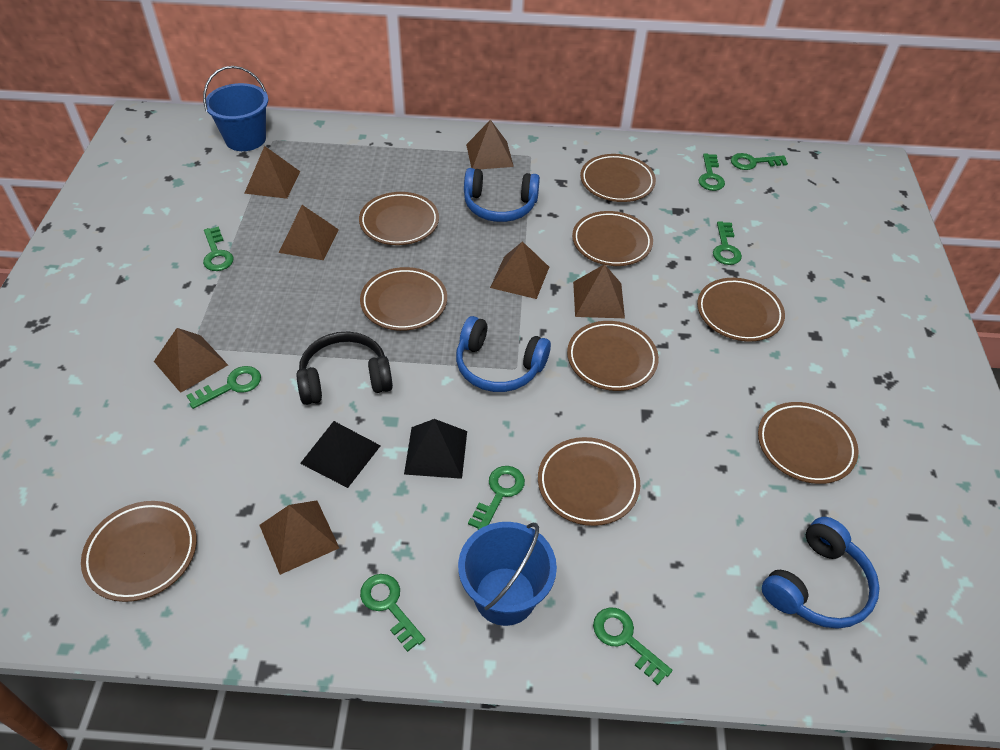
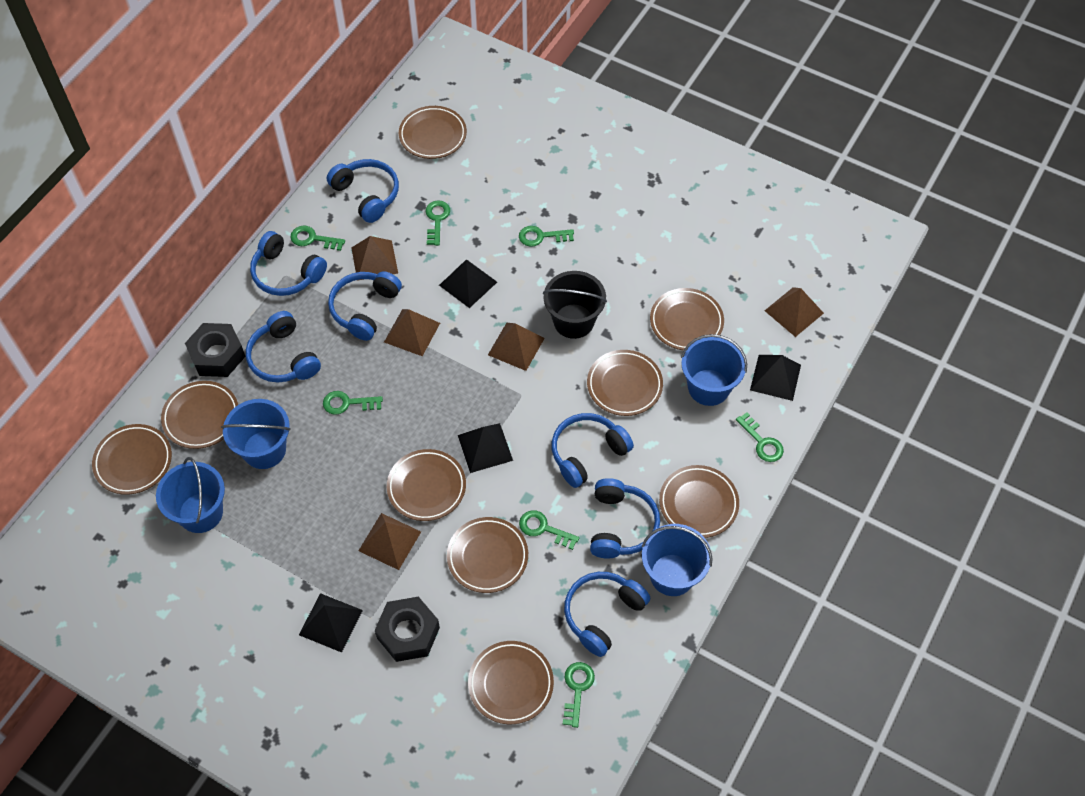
black bucket: 0 -> 1
black headphones: 1 -> 0
black nut: 0 -> 2
black pyramid: 2 -> 4
blue bucket: 2 -> 4
blue headphones: 3 -> 7
brown pyramid: 7 -> 5
green key: 8 -> 7

